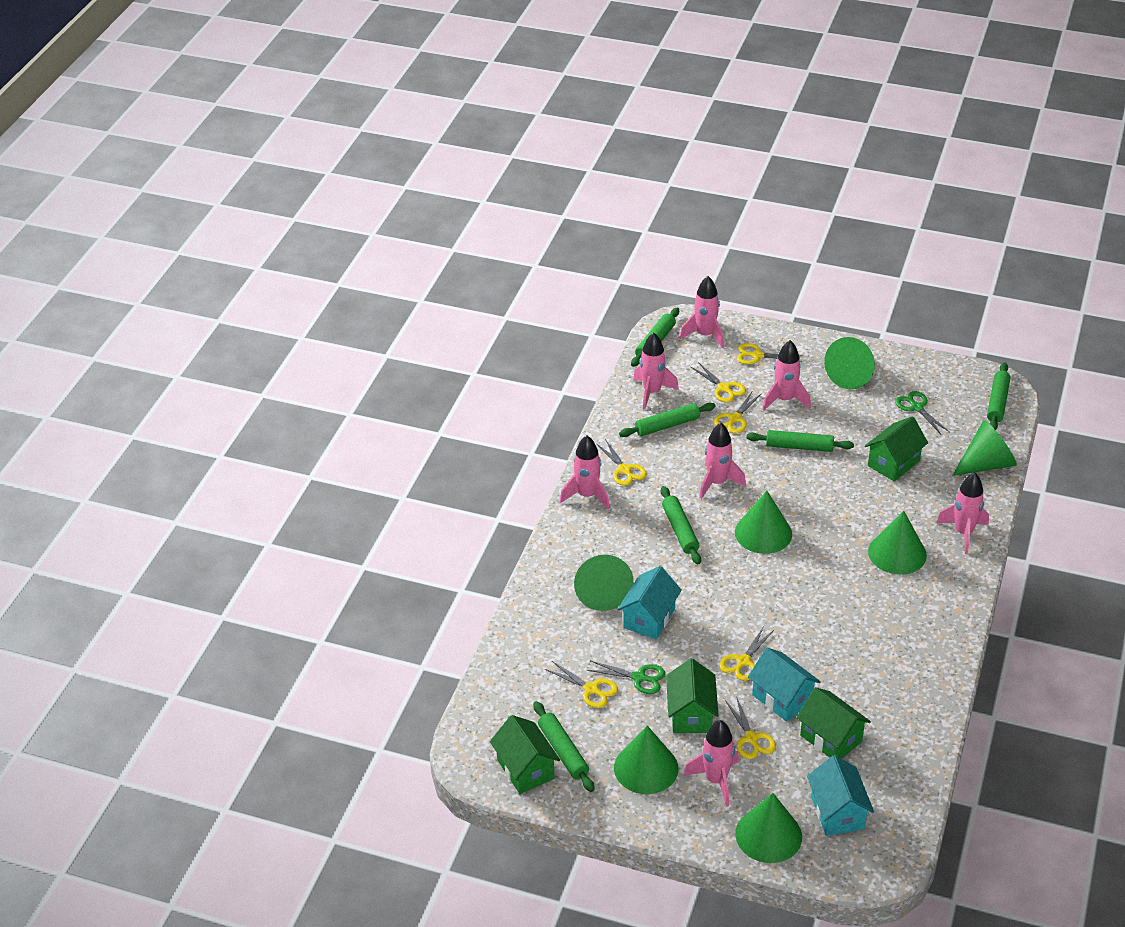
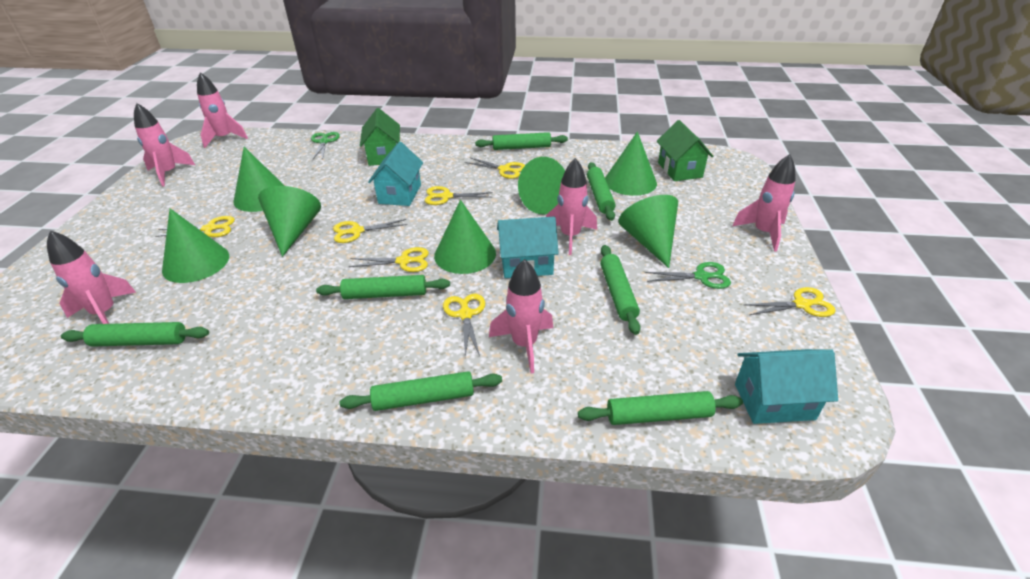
green house: 4 -> 2
green rolling pin: 6 -> 7
pink rocket: 7 -> 6

